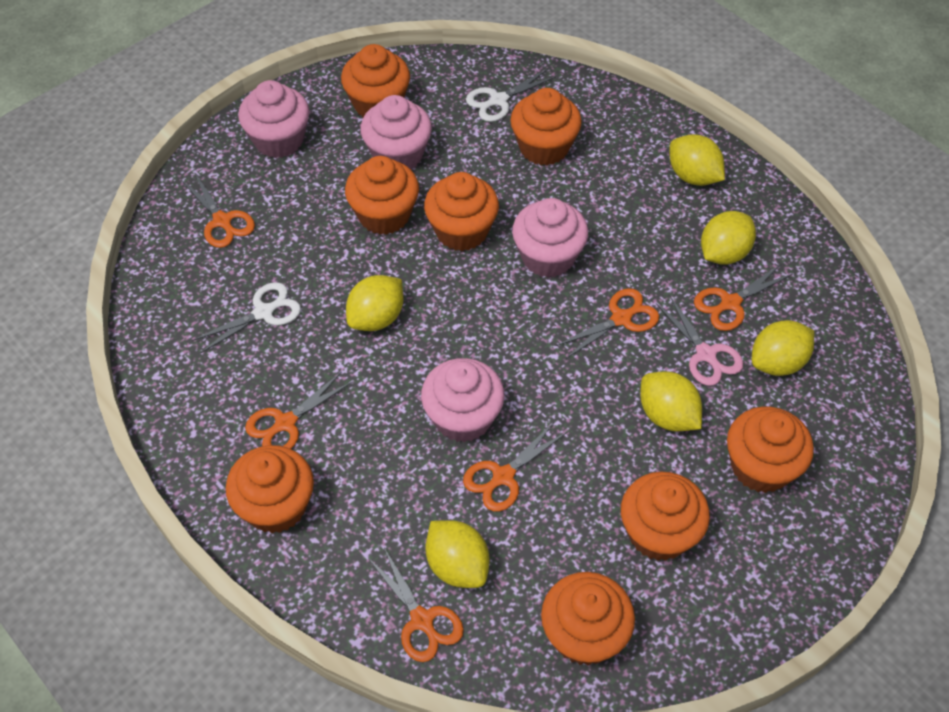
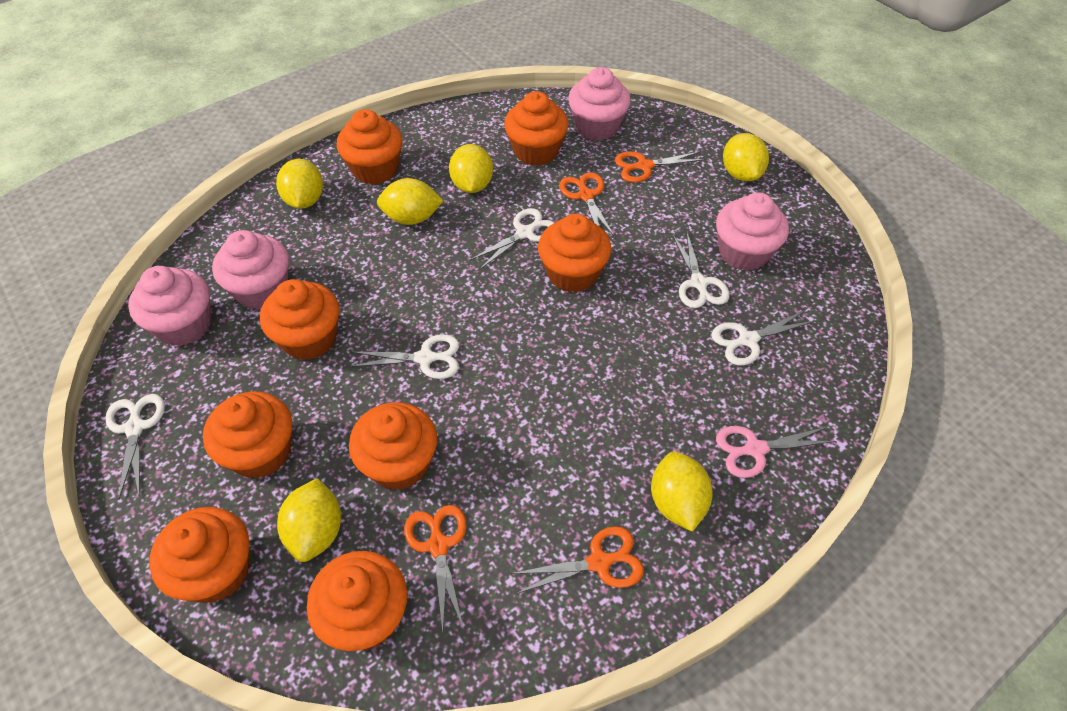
orange scissors: 6 -> 4
white scissors: 2 -> 5

